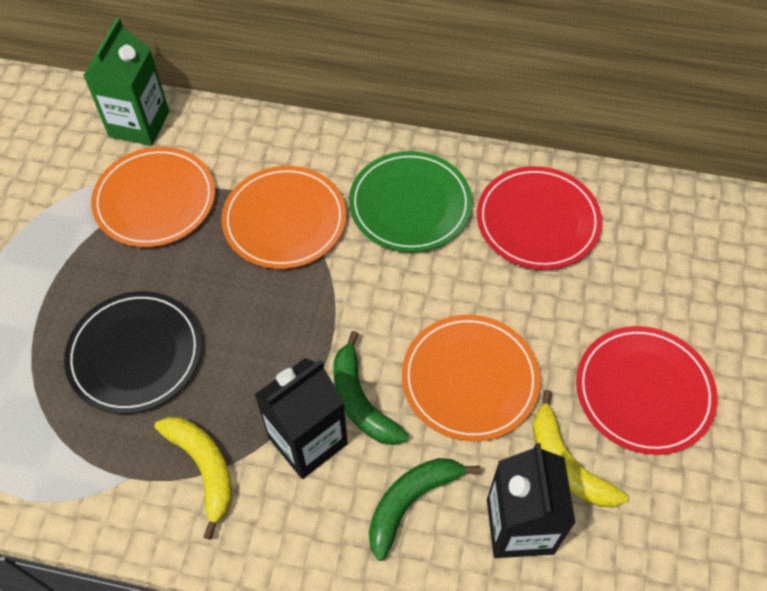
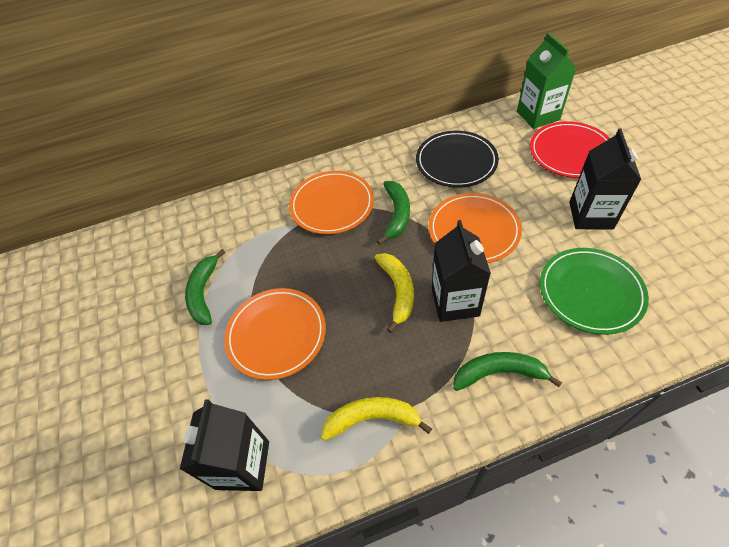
black carton: 2 -> 3
green banana: 2 -> 3
red plate: 2 -> 1

